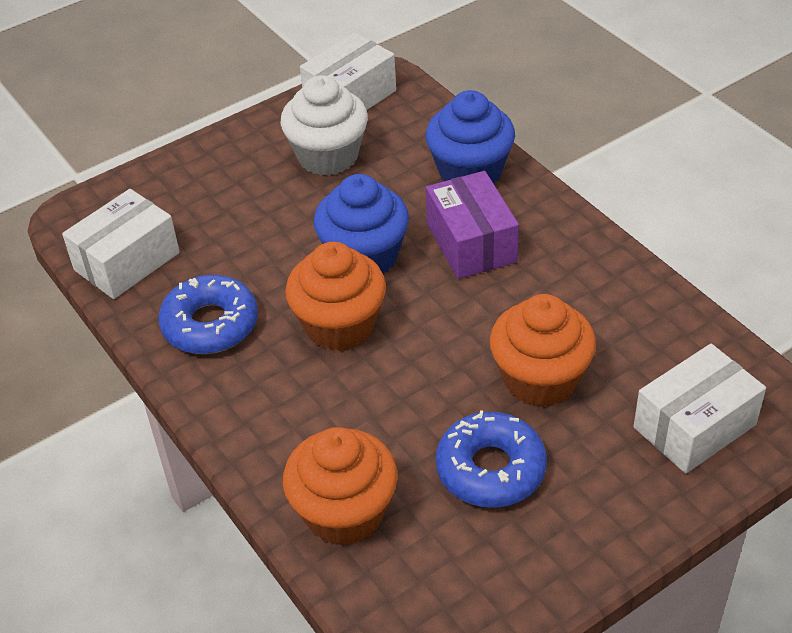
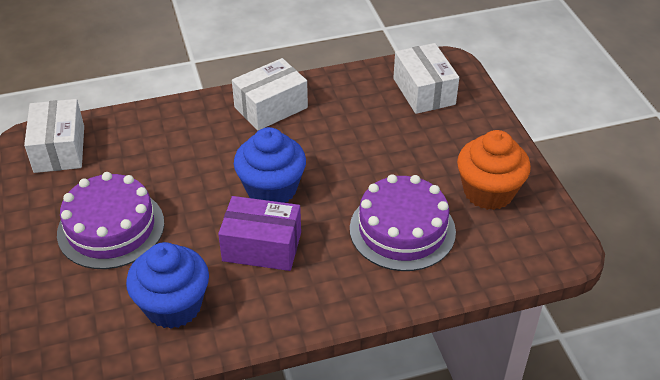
blue donut: 2 -> 0
orange cupcake: 3 -> 1
purple cake: 0 -> 2
white cupcake: 1 -> 0

